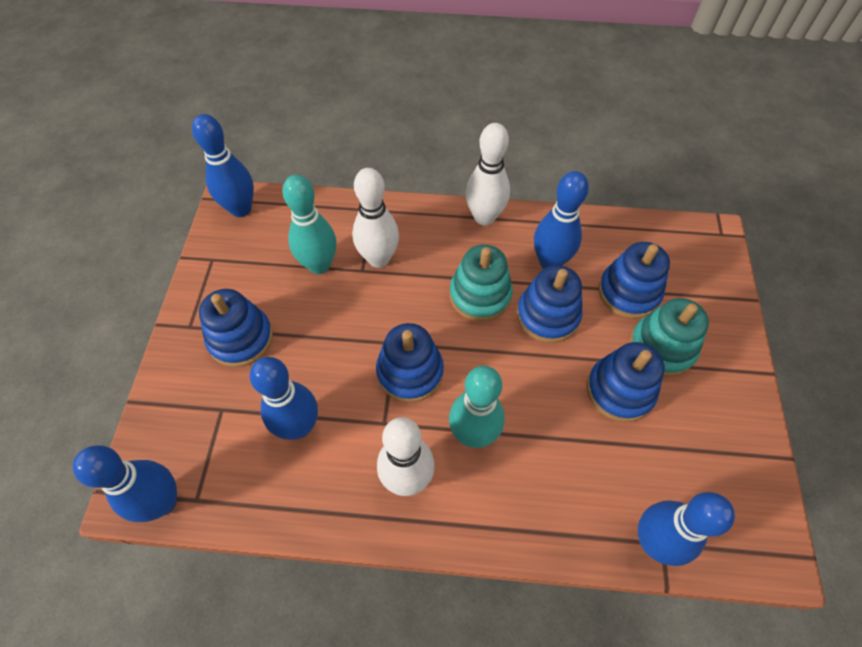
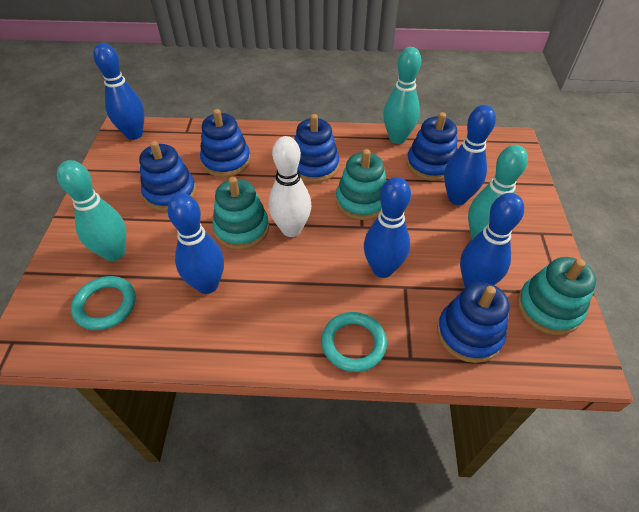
turquoise bowling pin: 2 -> 3
turquoise ring: 0 -> 2
turquoise stacking toy: 2 -> 3
white bowling pin: 3 -> 1

